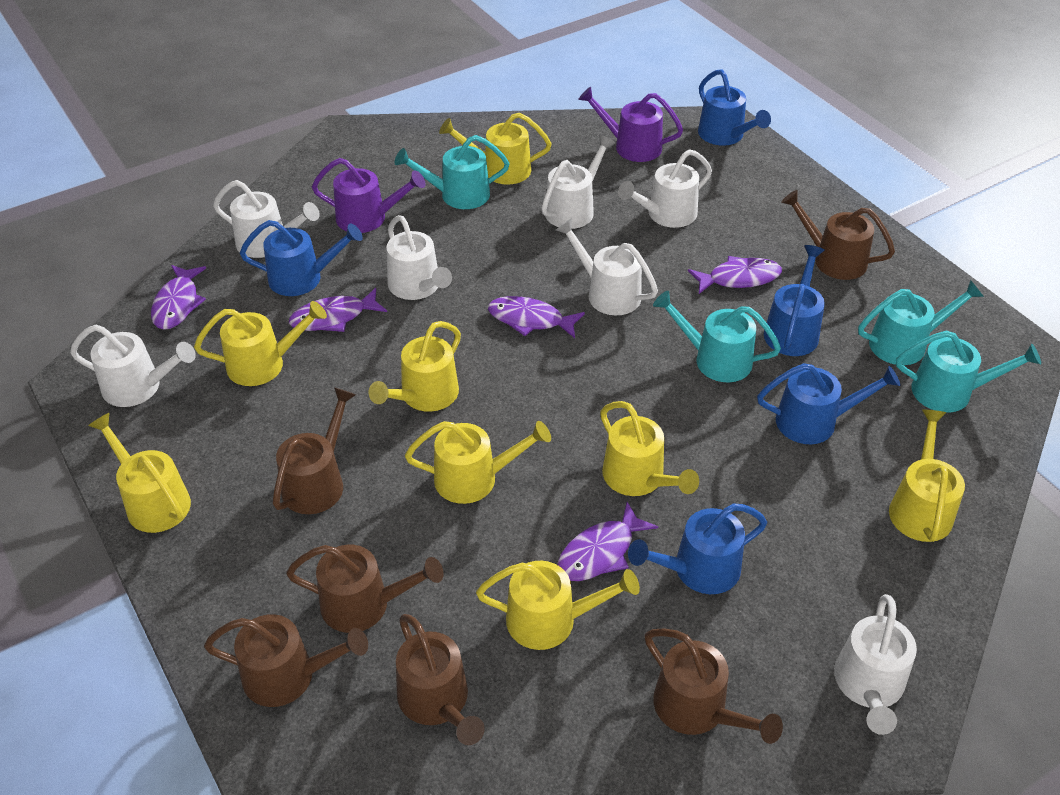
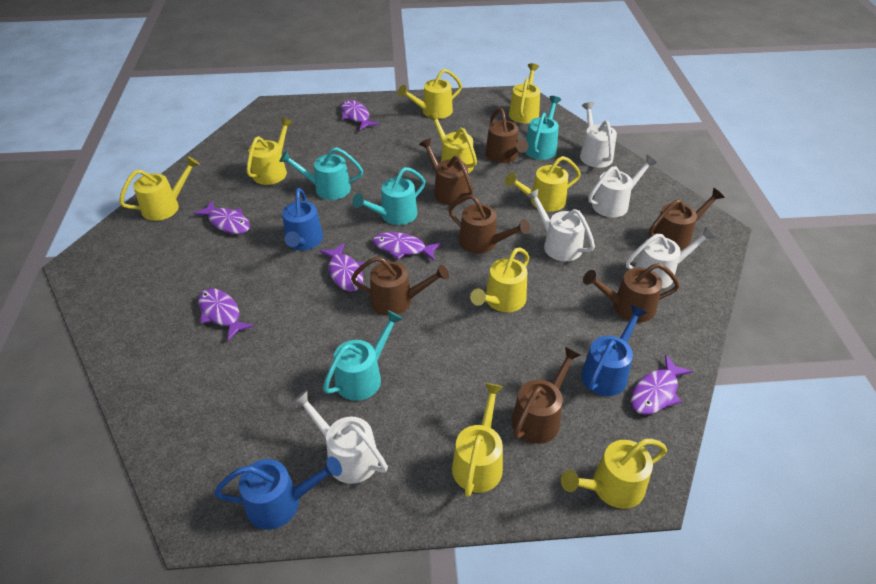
blue watering can: 5 -> 3
brown watering can: 6 -> 7
purple fish: 5 -> 6
purple watering can: 2 -> 0
white watering can: 7 -> 5
yellow watering can: 8 -> 9

